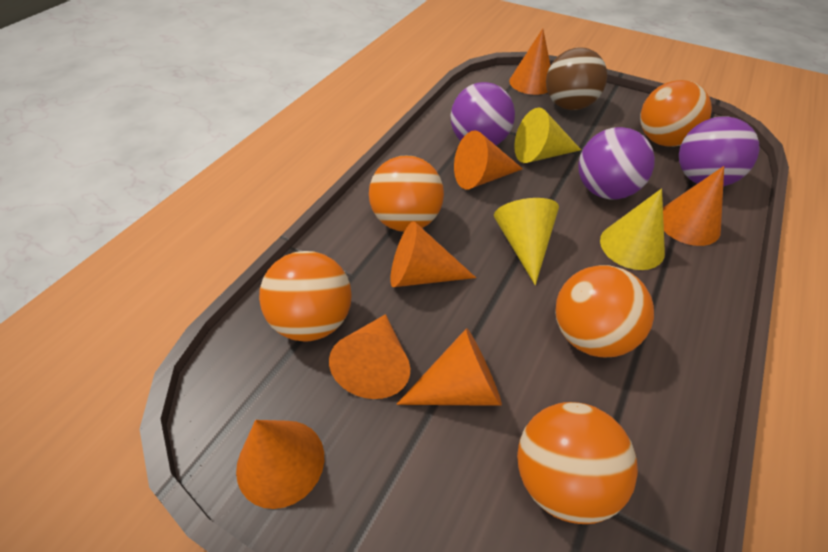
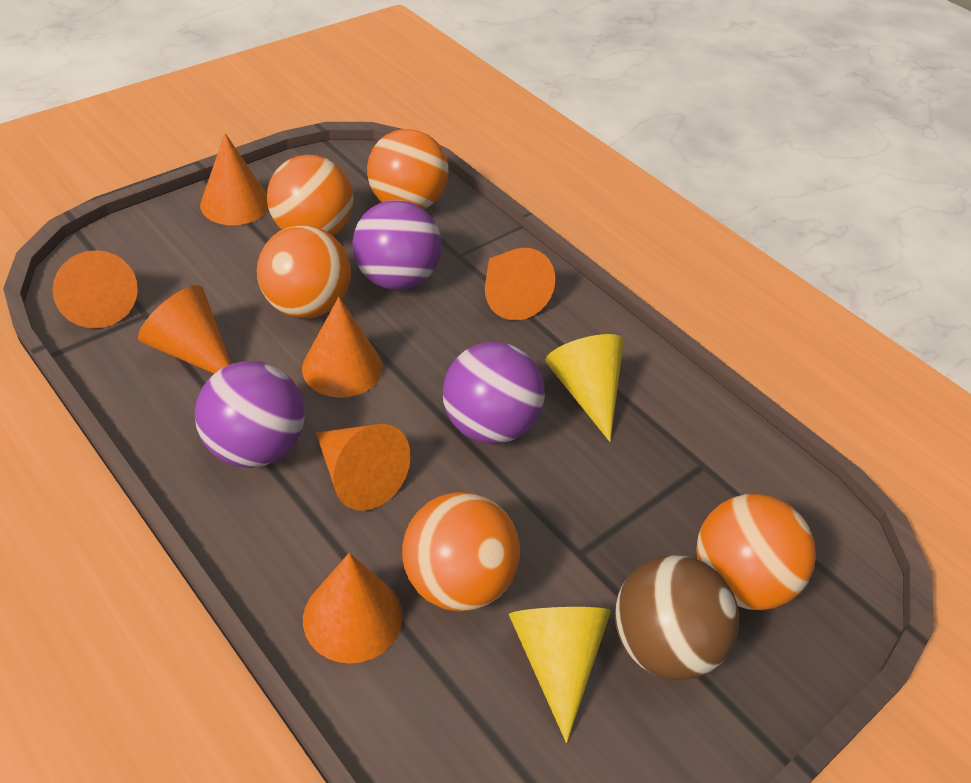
yellow cone: 3 -> 2

